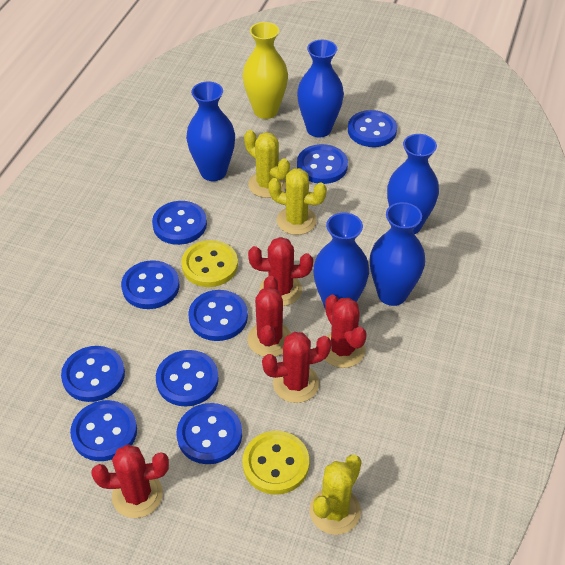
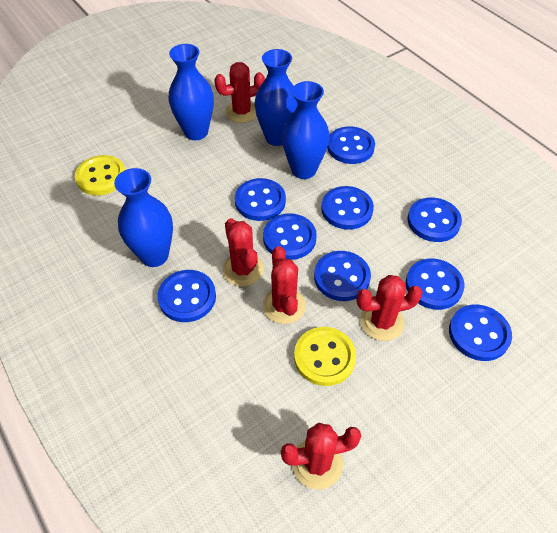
blue vase: 5 -> 4
yellow cactus: 3 -> 0
yellow vase: 1 -> 0

